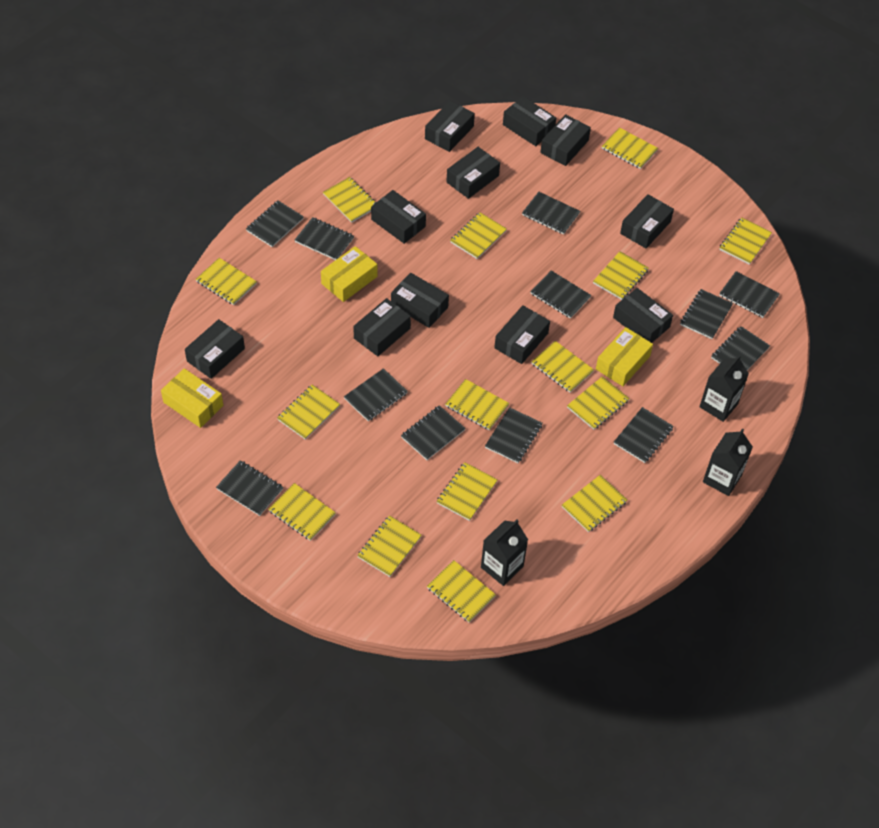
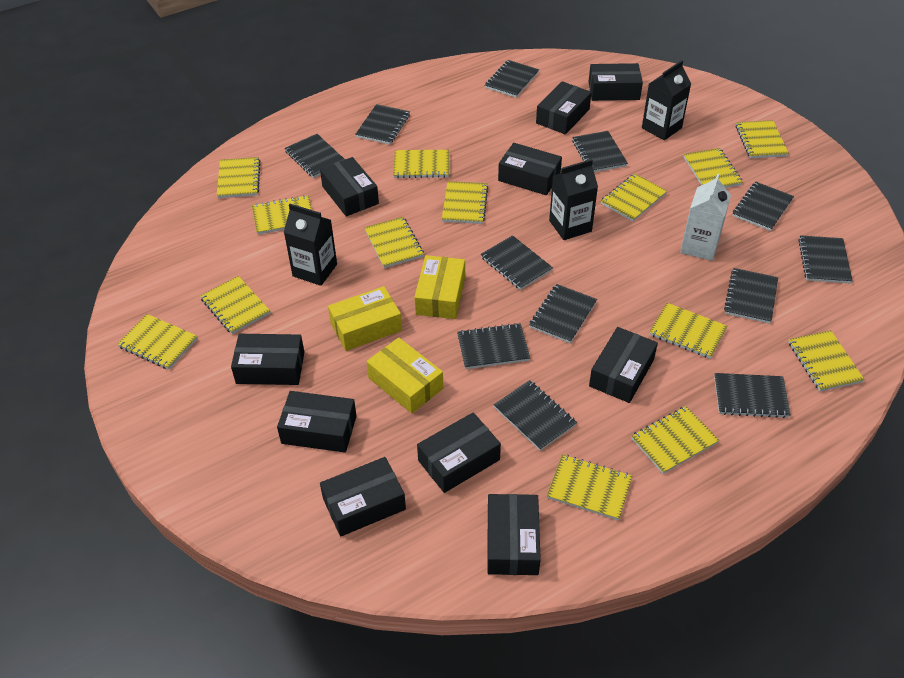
black box: 11 -> 10
white carton: 0 -> 1
yellow notebook: 15 -> 14

